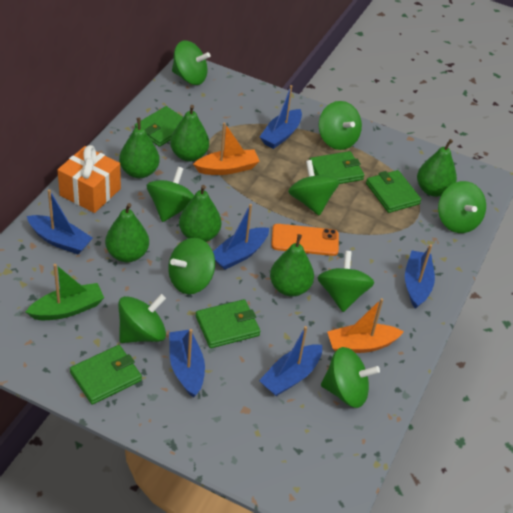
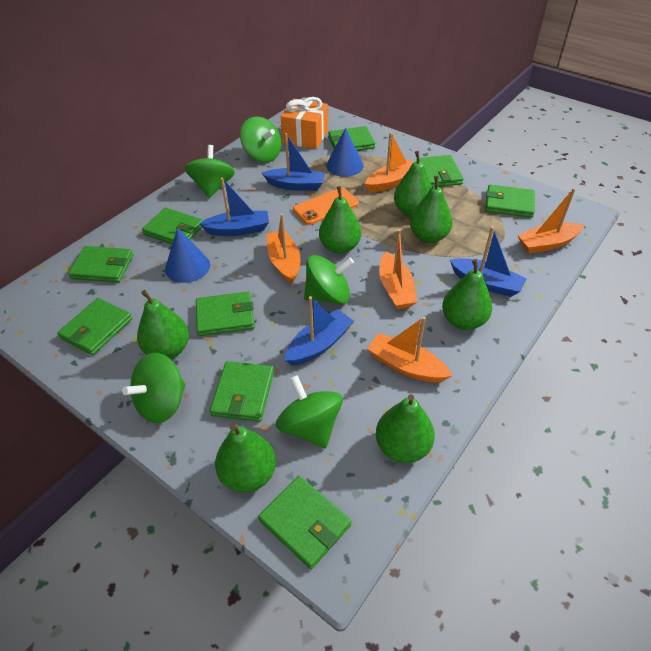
blue boat: 6 -> 4
blue cone: 0 -> 2
green boat: 1 -> 0
green pear: 6 -> 7
green spinning top: 9 -> 5
green wallet: 5 -> 9
orange boat: 2 -> 5

